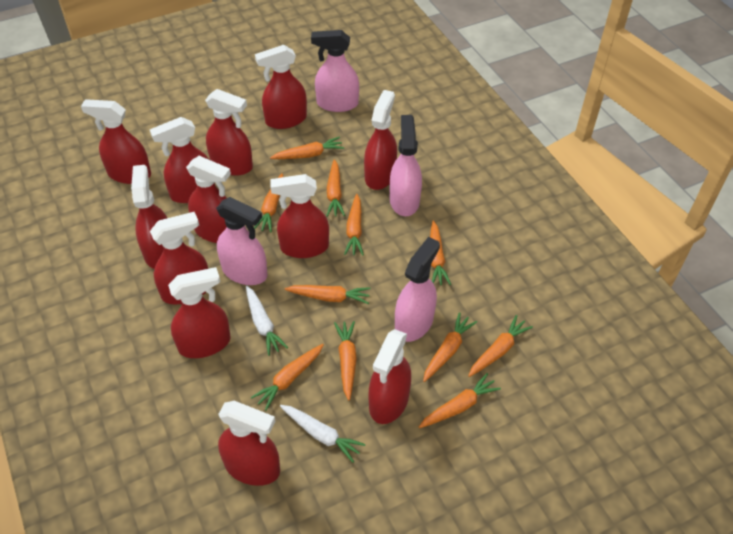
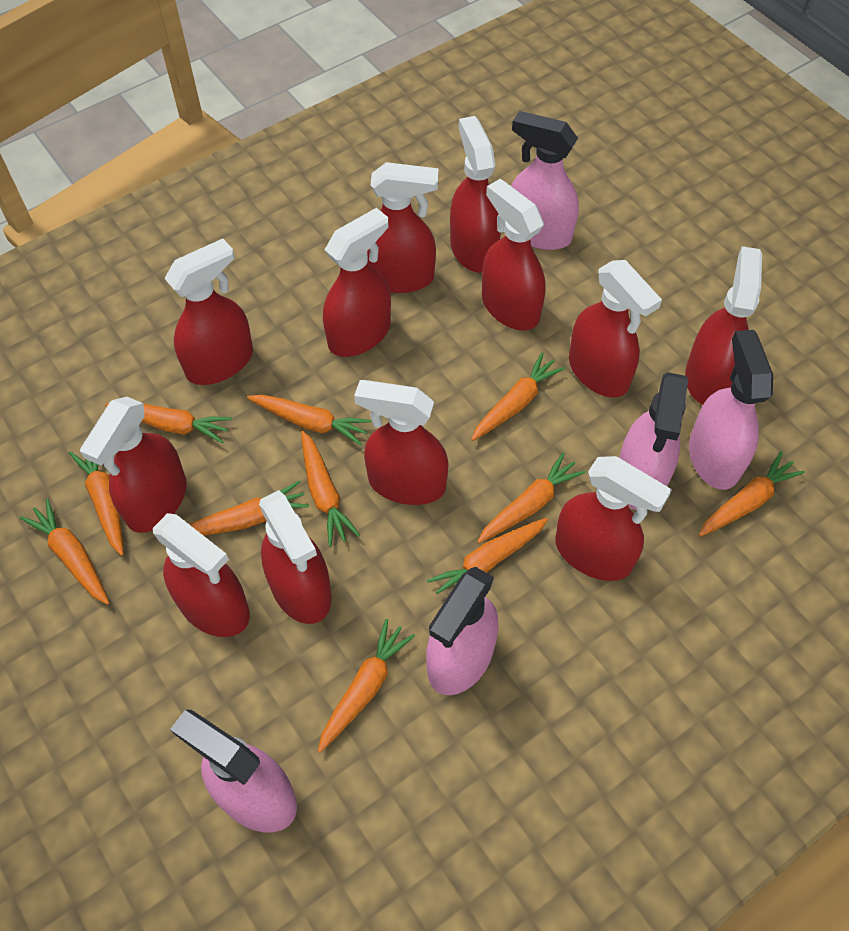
pink spray bottle: 4 -> 5
white carrot: 2 -> 0

